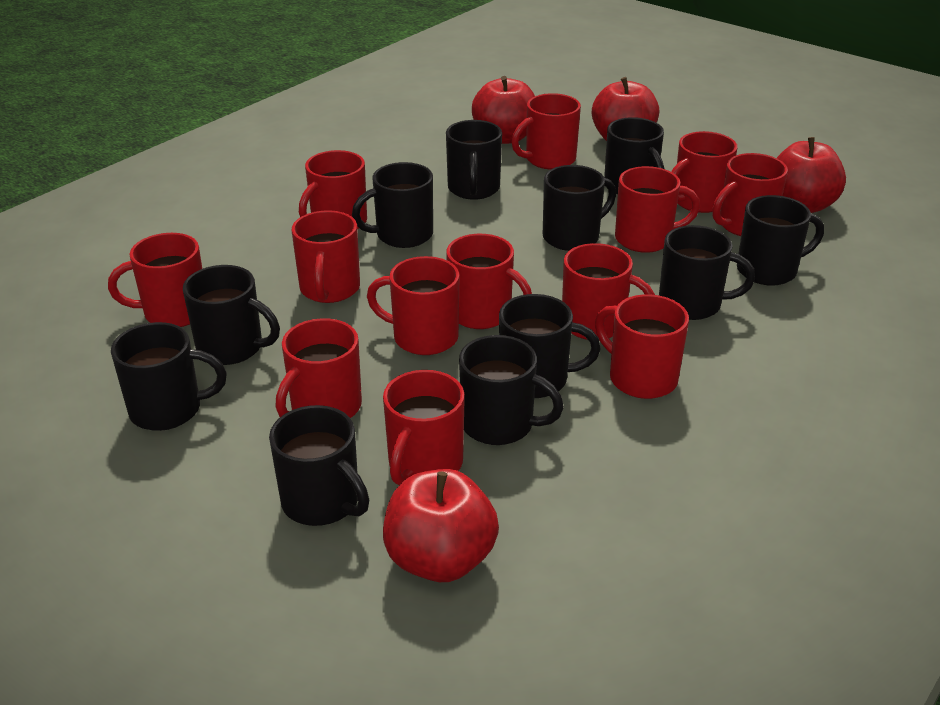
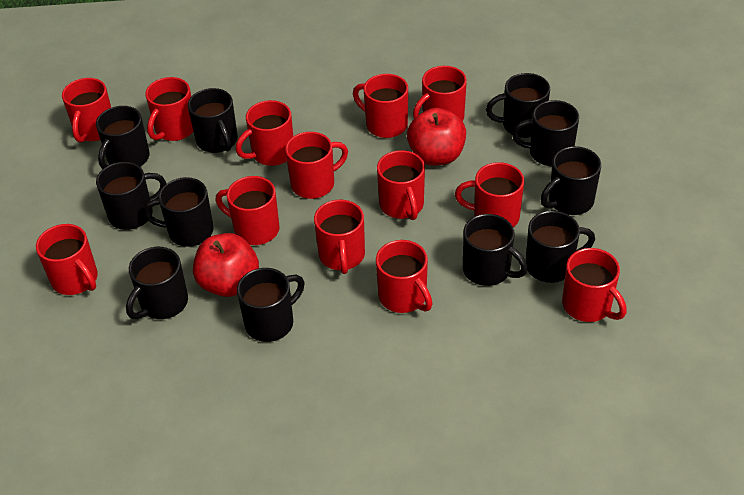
red apple: 4 -> 2

